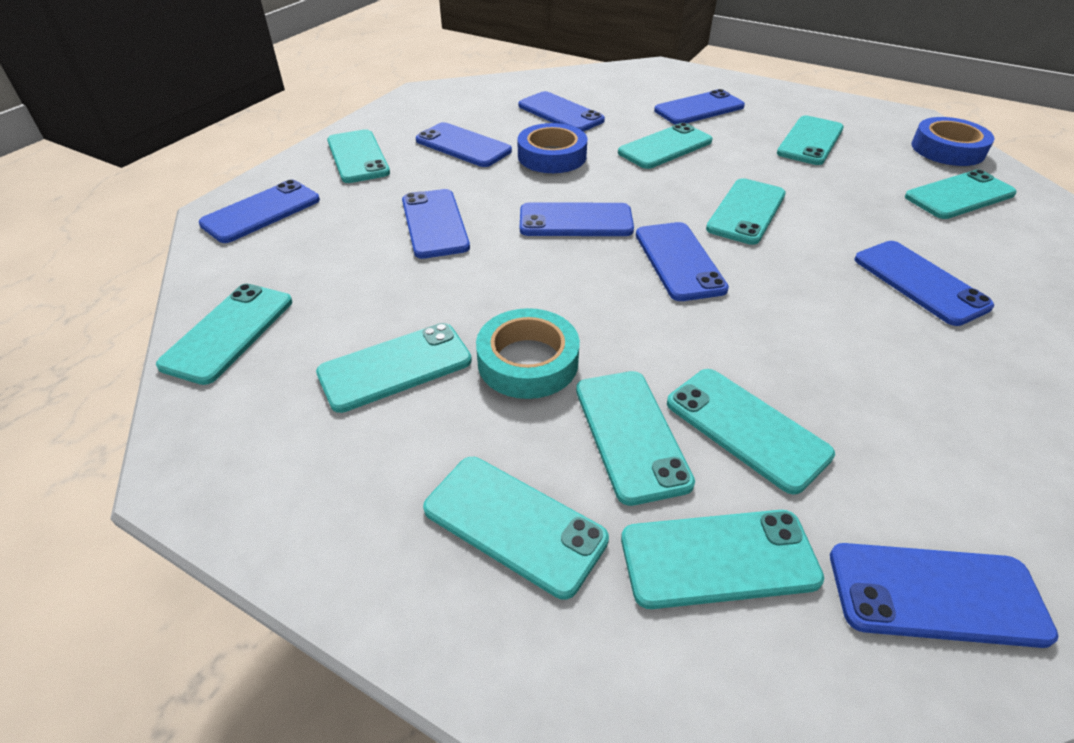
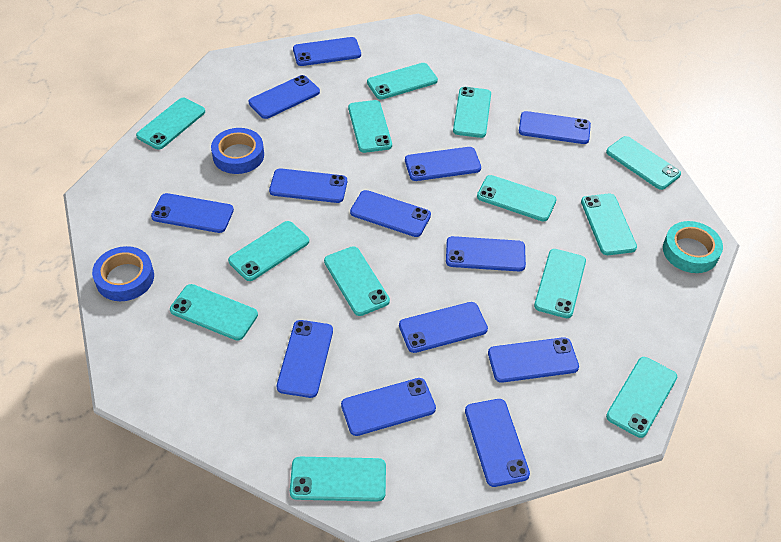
blue phone: 9 -> 13
turquoise phone: 11 -> 13

